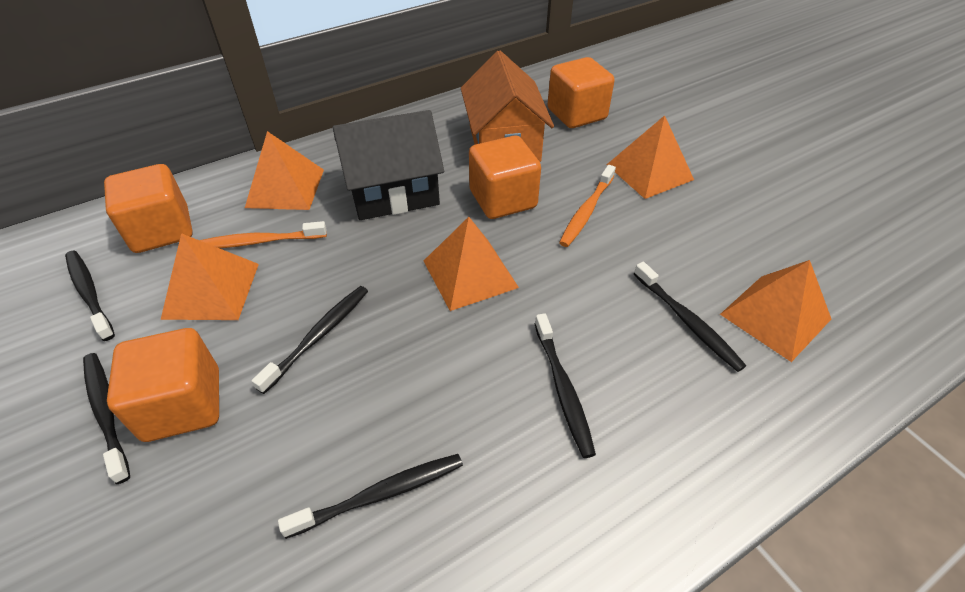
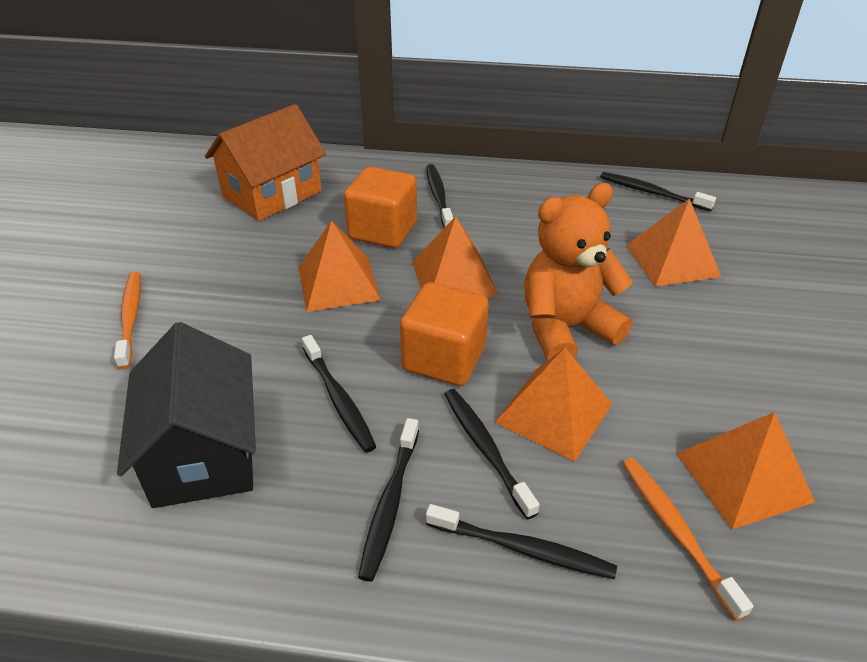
orange cube: 4 -> 2
orange teddy bear: 0 -> 1

